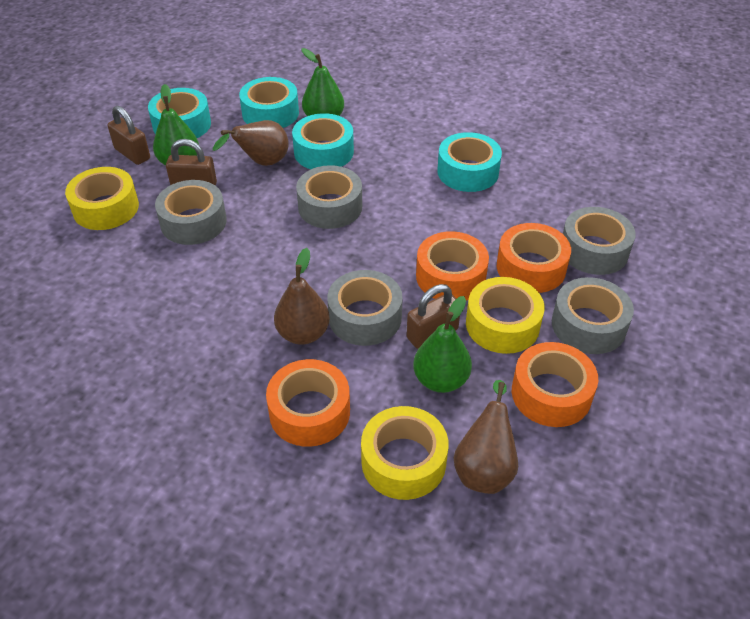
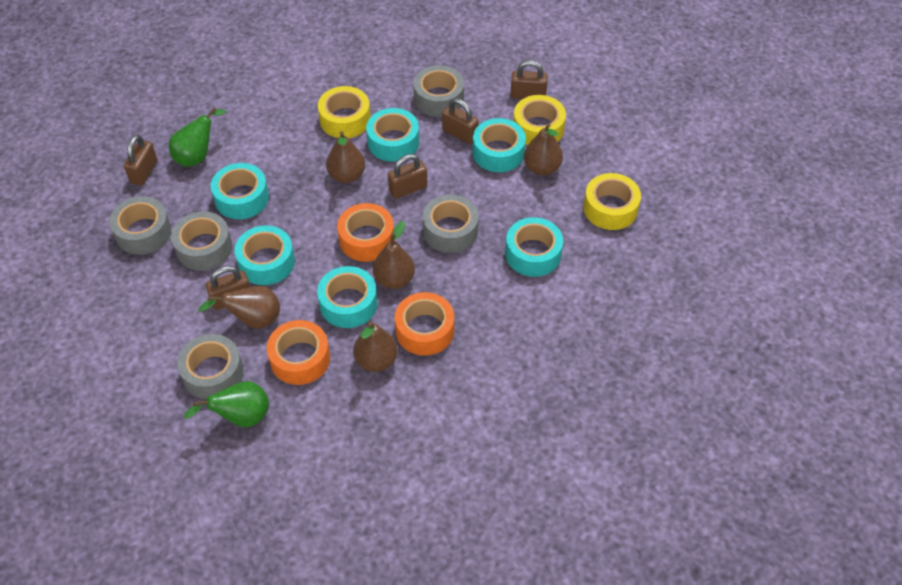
brown padlock: 3 -> 5
brown pear: 3 -> 5
green pear: 3 -> 2
orange tape: 4 -> 3
turquoise tape: 4 -> 6

